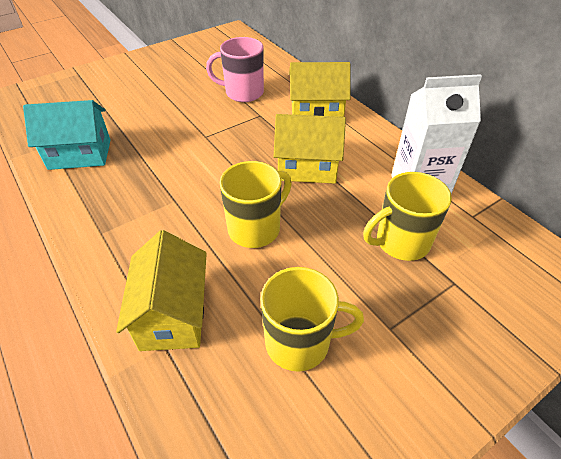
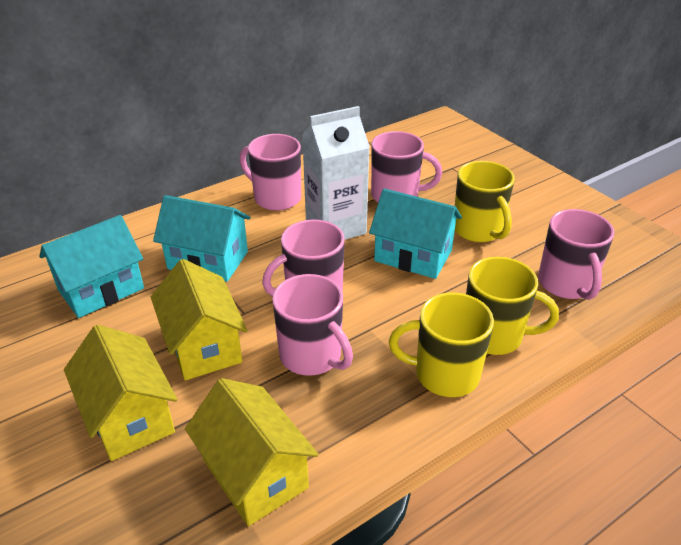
pink mug: 1 -> 5
turquoise house: 1 -> 3

